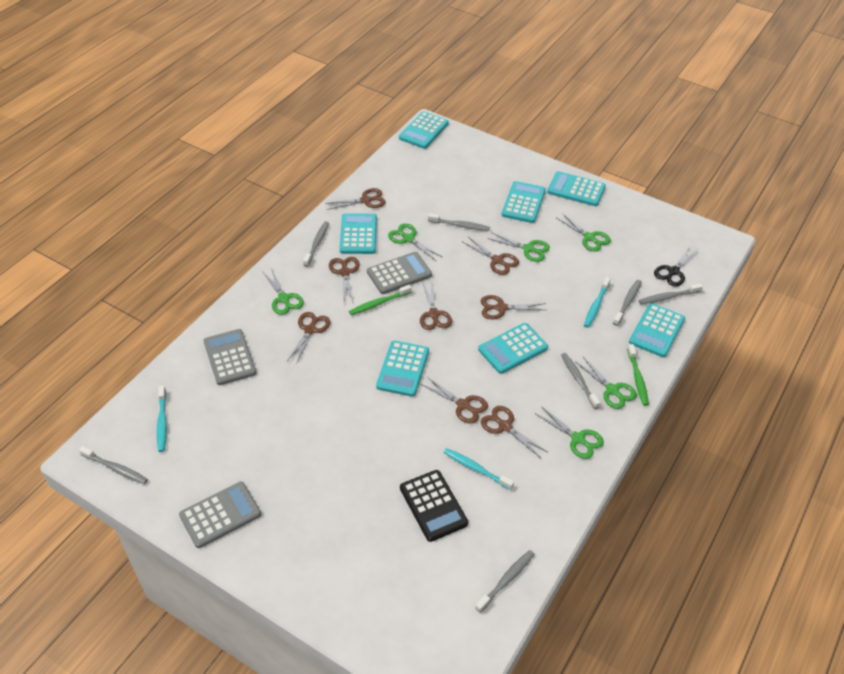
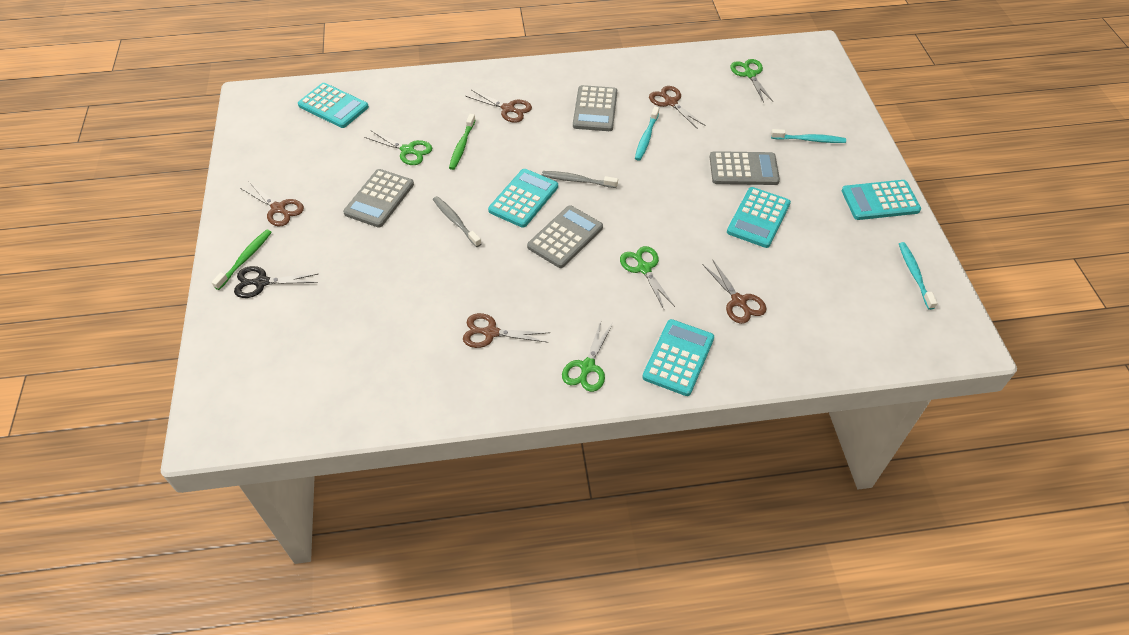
black calculator: 1 -> 0
brown scissors: 8 -> 5
green scissors: 6 -> 4
grey calculator: 3 -> 4
grey toothbrush: 7 -> 2
turquoise calculator: 7 -> 5

